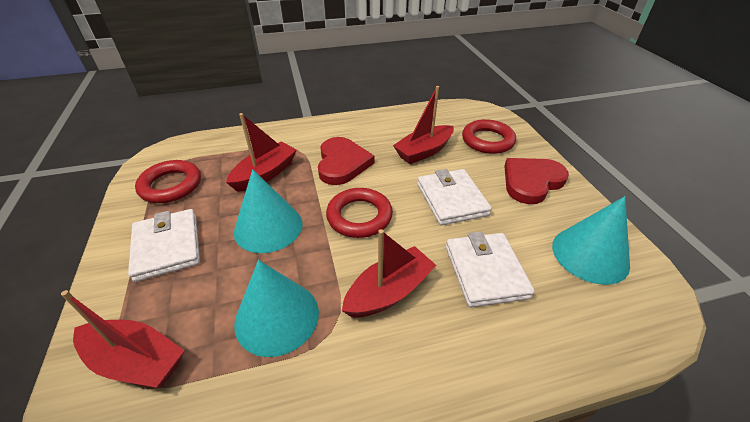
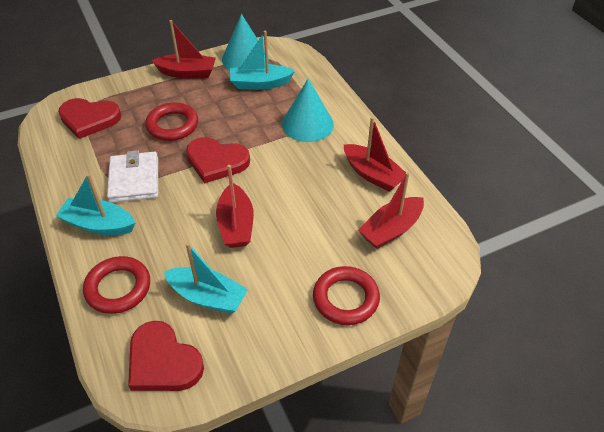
red heart: 2 -> 3
turquoise boat: 0 -> 3
turquoise cone: 3 -> 2
white wallet: 3 -> 1

